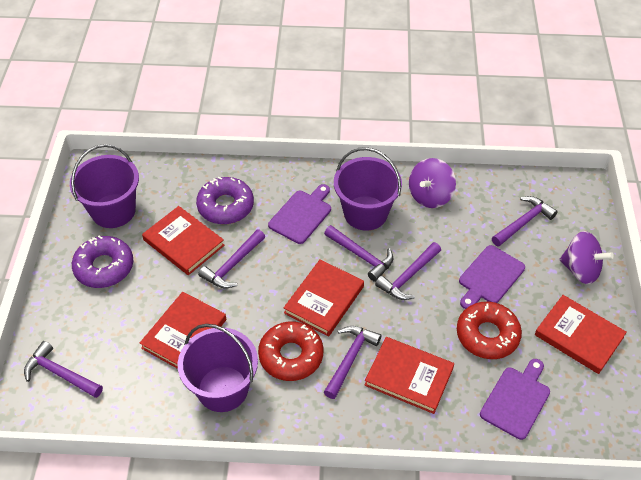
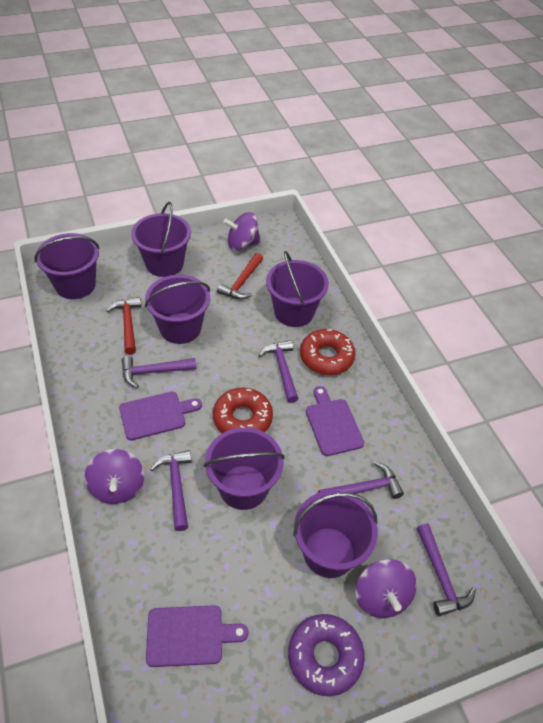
purple bucket: 3 -> 6
purple donut: 2 -> 1
purple hammer: 6 -> 5
purple spinning top: 2 -> 3
red book: 5 -> 0
red hammer: 0 -> 2

